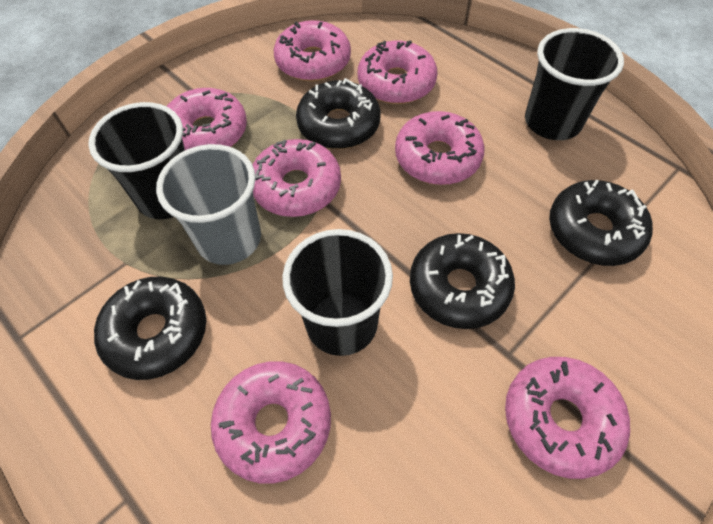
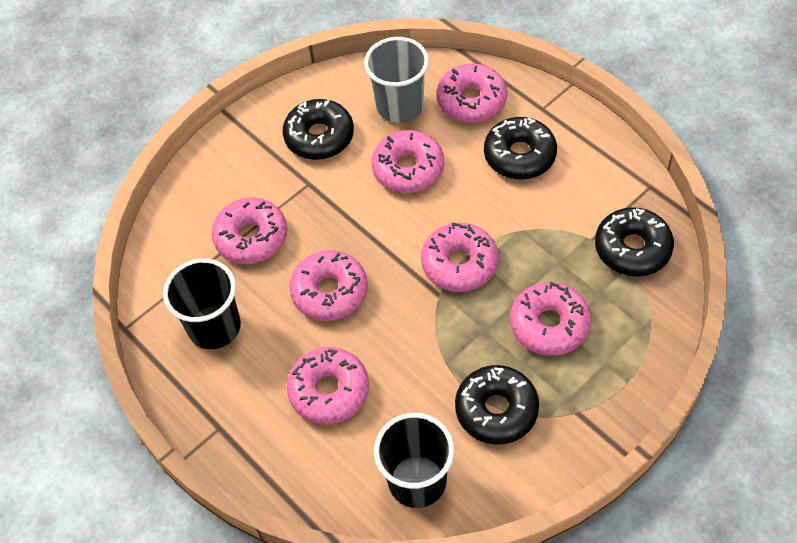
black cup: 3 -> 2

